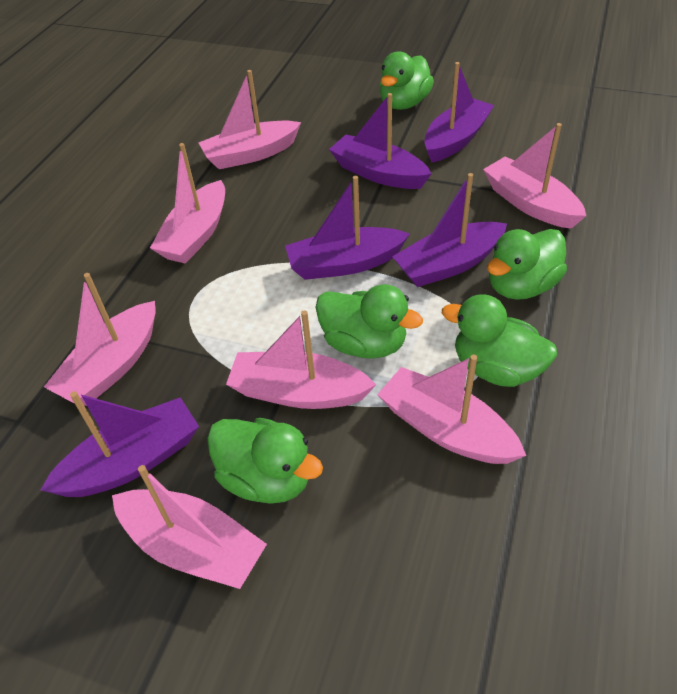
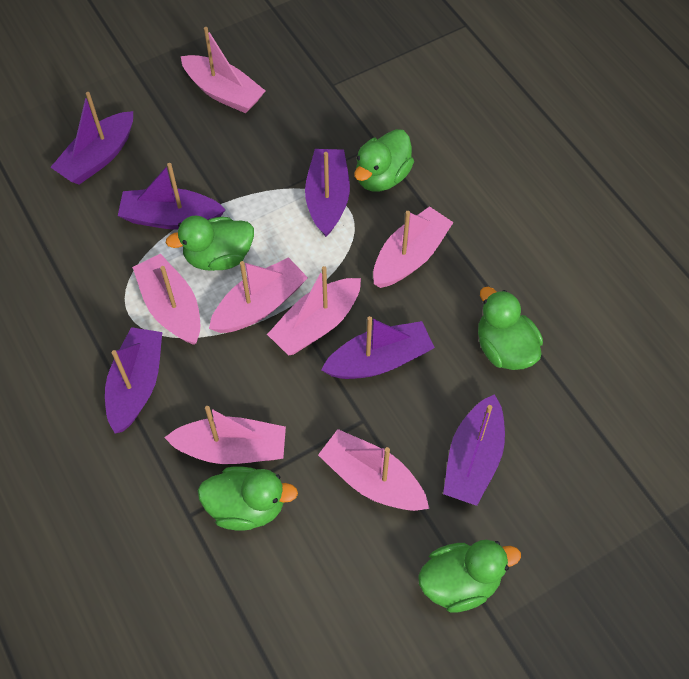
purple boat: 5 -> 6

